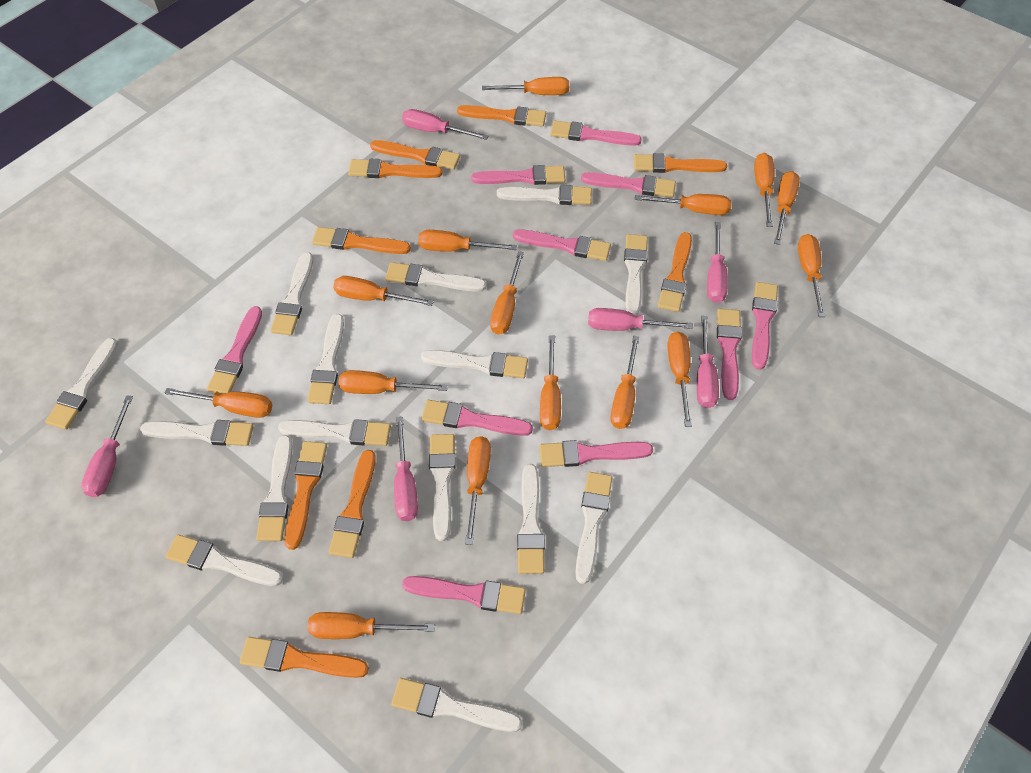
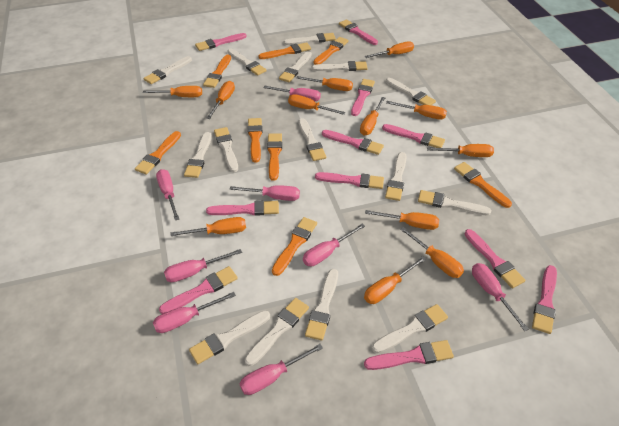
orange brush: 9 -> 8
orange screwdriver: 15 -> 12
pink brush: 10 -> 11
pink screwdriver: 6 -> 8

